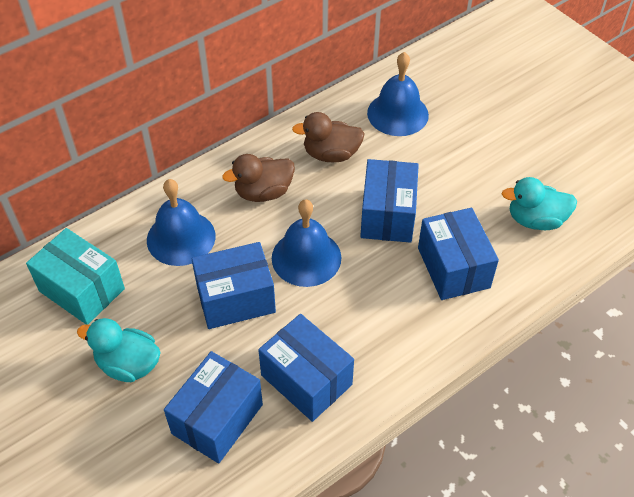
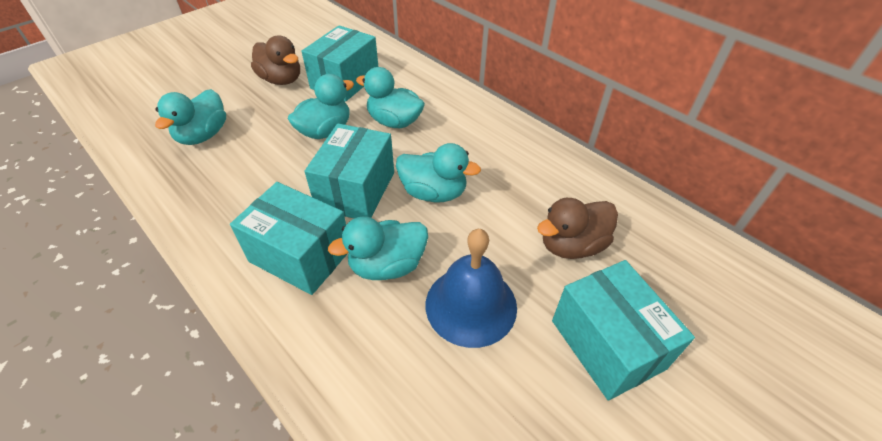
blue bell: 3 -> 1
blue box: 5 -> 0
turquoise box: 1 -> 4
turquoise duck: 2 -> 5

